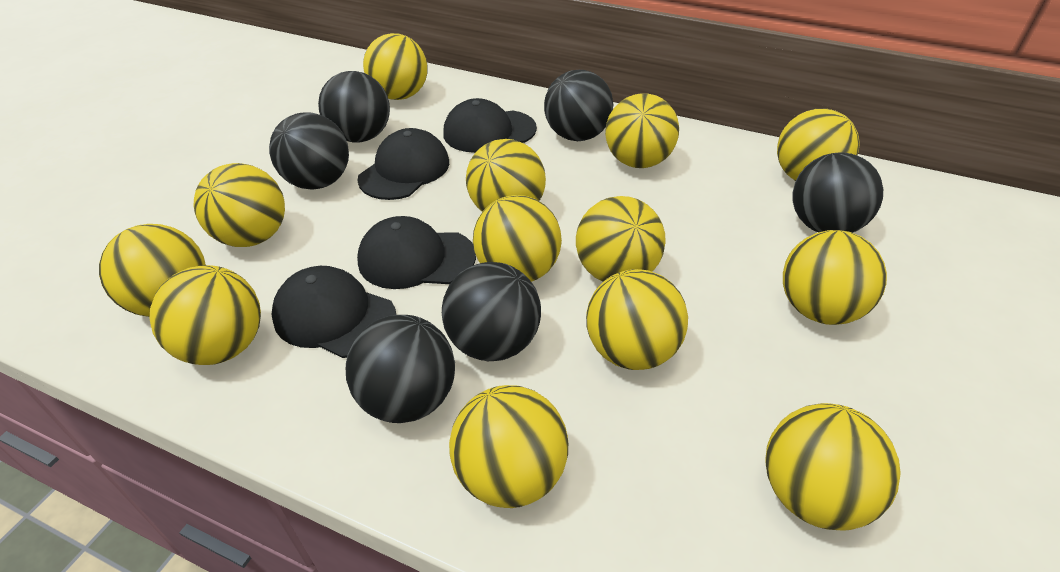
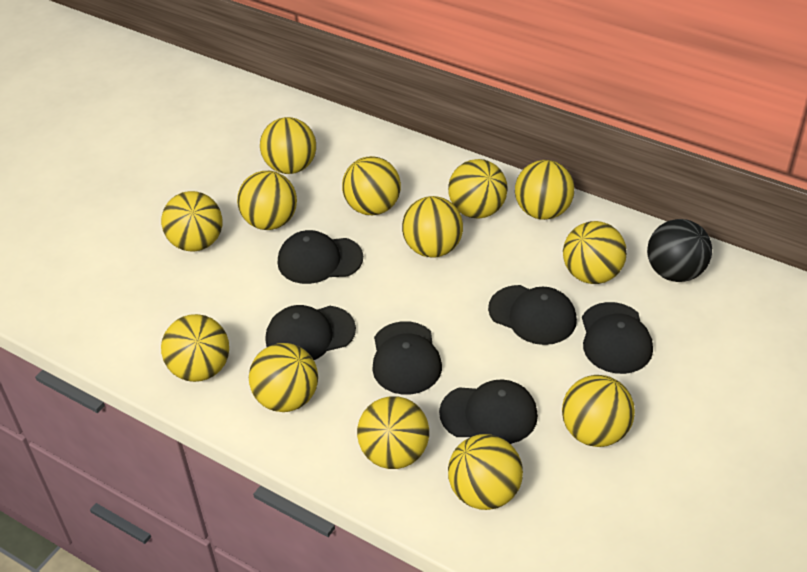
black ball: 6 -> 1
black cap: 4 -> 6

